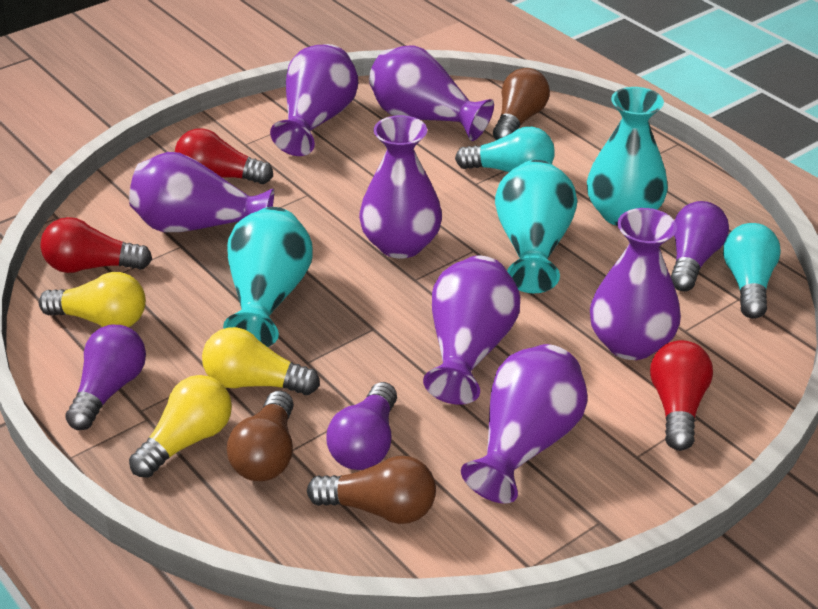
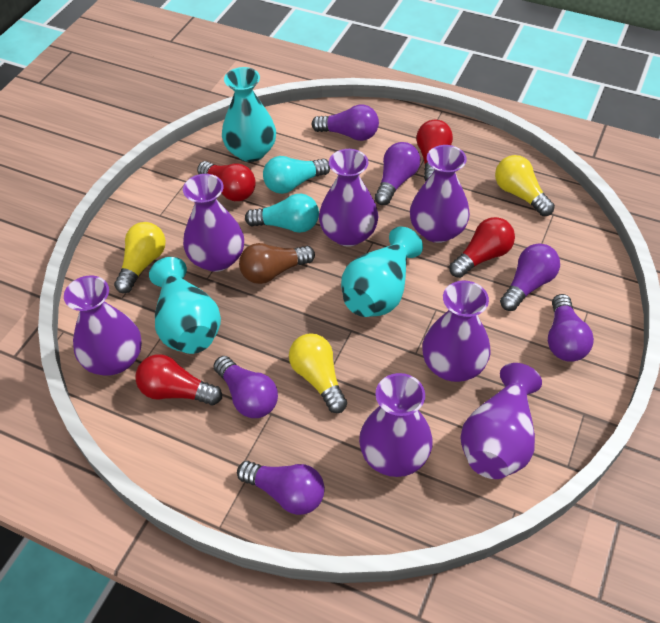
brown light bulb: 3 -> 1
purple light bulb: 3 -> 6
red light bulb: 3 -> 4

